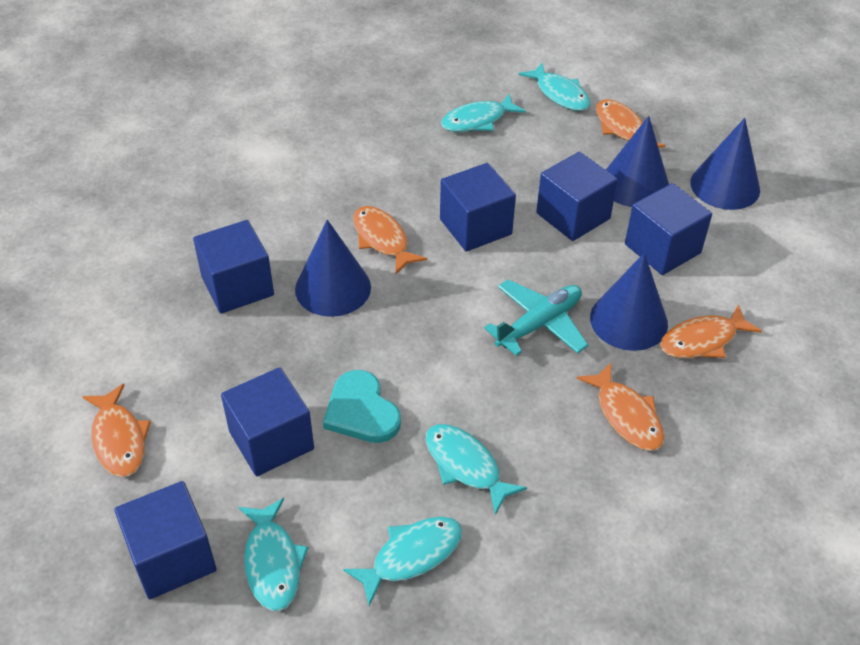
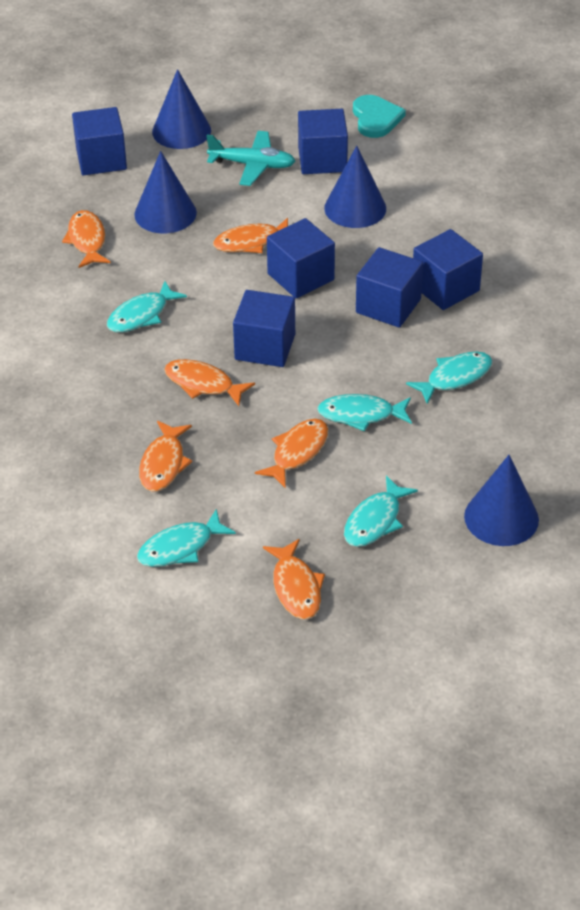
orange fish: 5 -> 6

